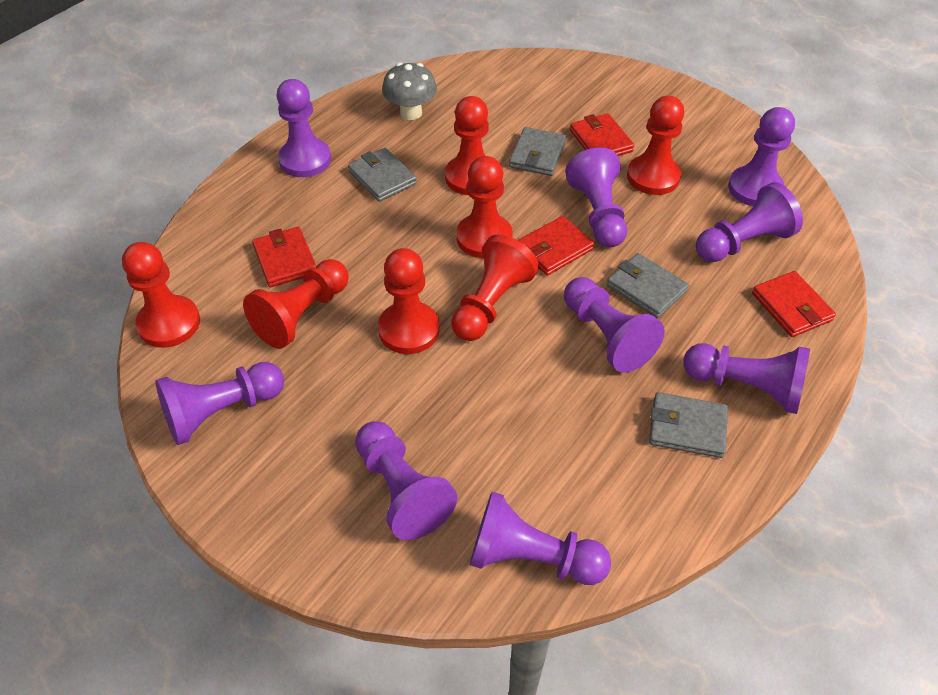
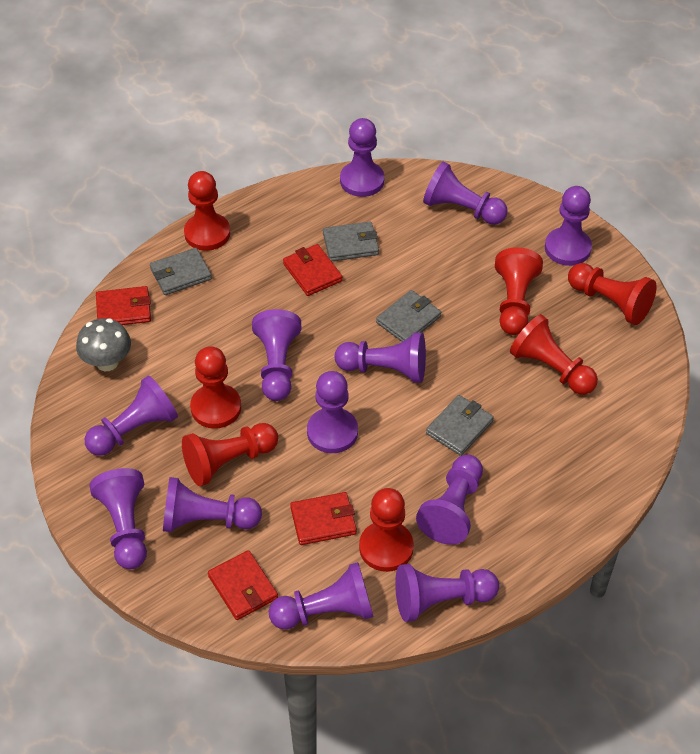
purple pawn: 9 -> 12

